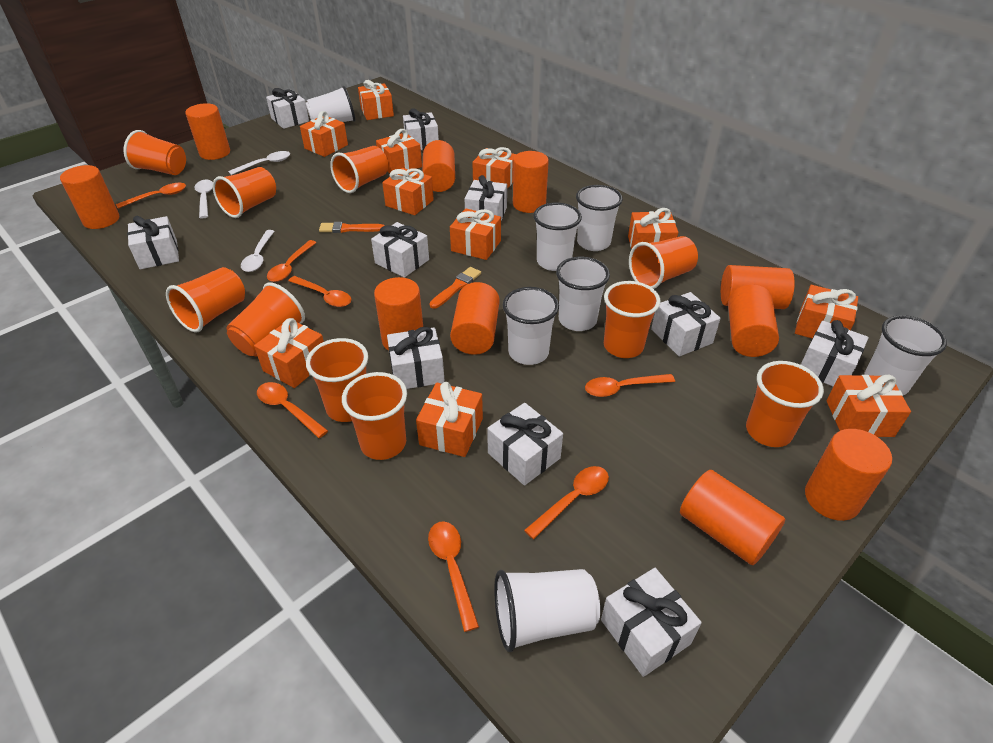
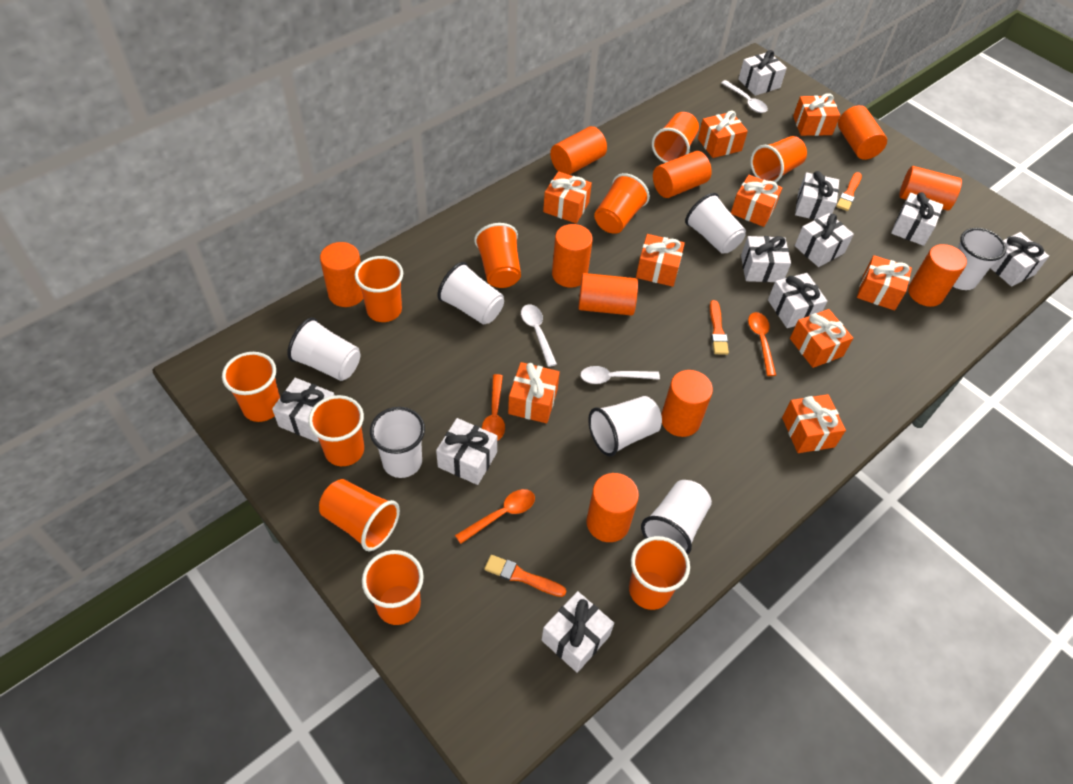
orange brush: 2 -> 3
orange gift: 11 -> 9
orange spoon: 7 -> 3

